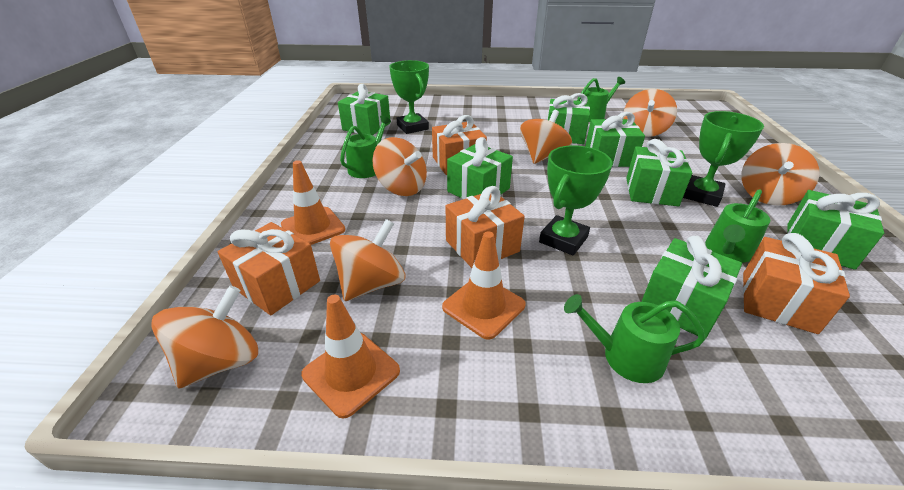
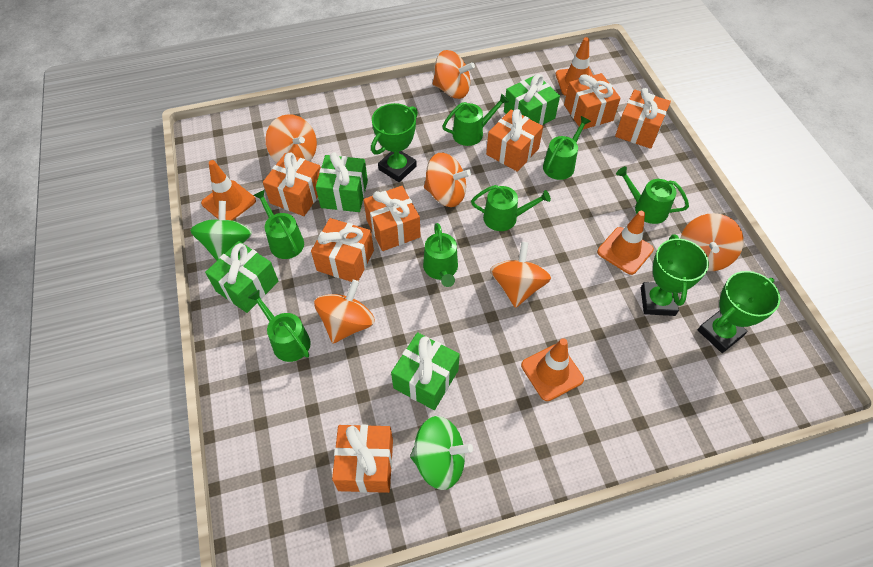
green gift: 7 -> 4
green spinning top: 0 -> 2
green watering can: 4 -> 7
orange gift: 4 -> 7
orange traffic cone: 3 -> 4

